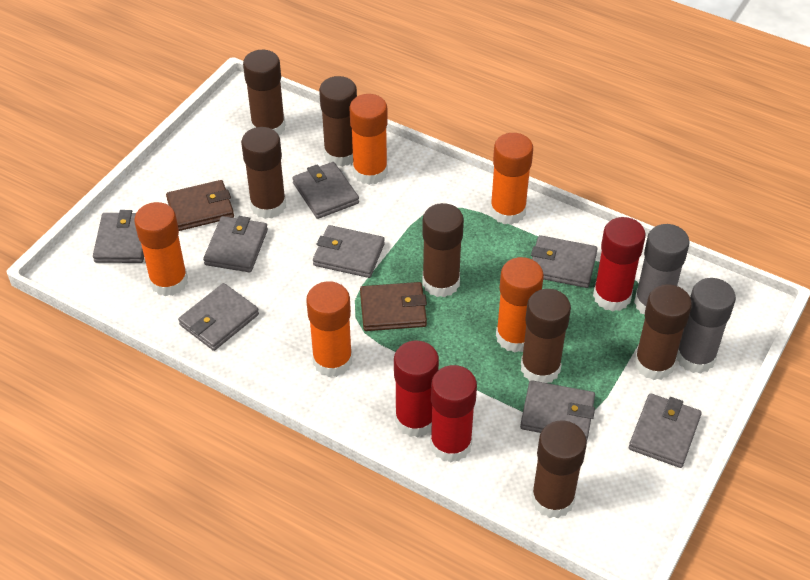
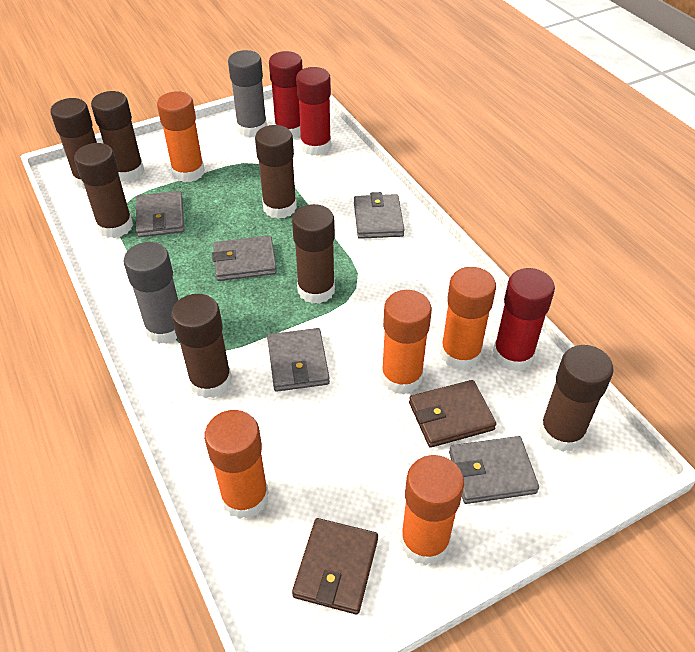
grey wallet: 8 -> 5

